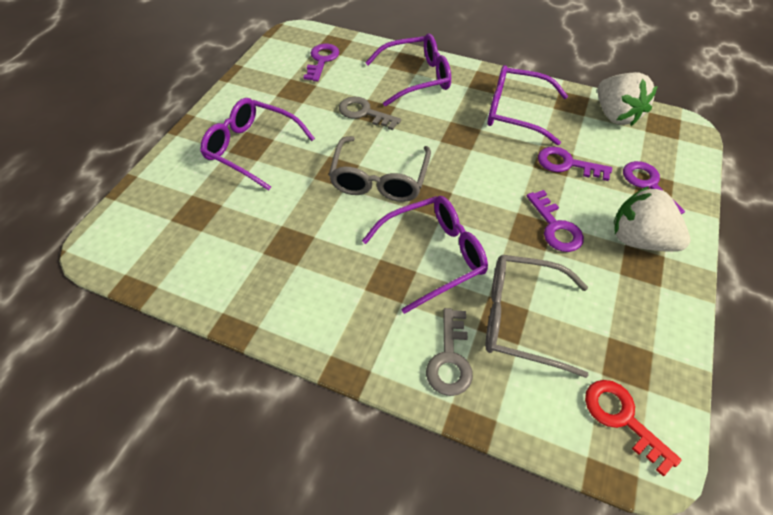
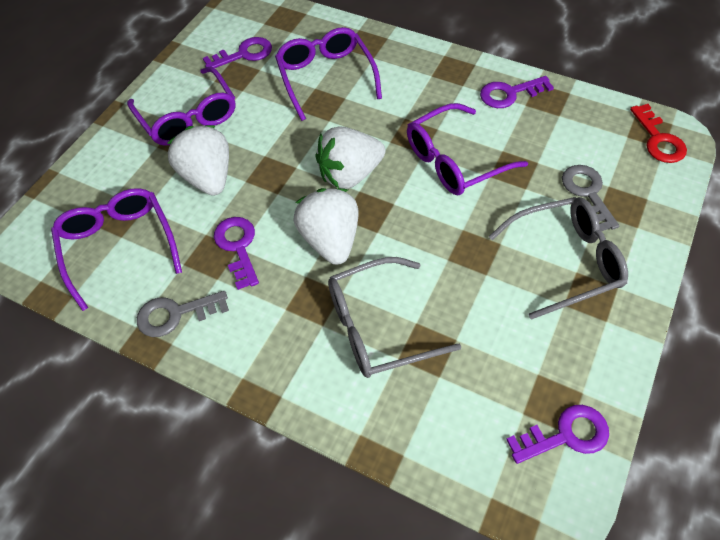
white strawberry: 2 -> 3

